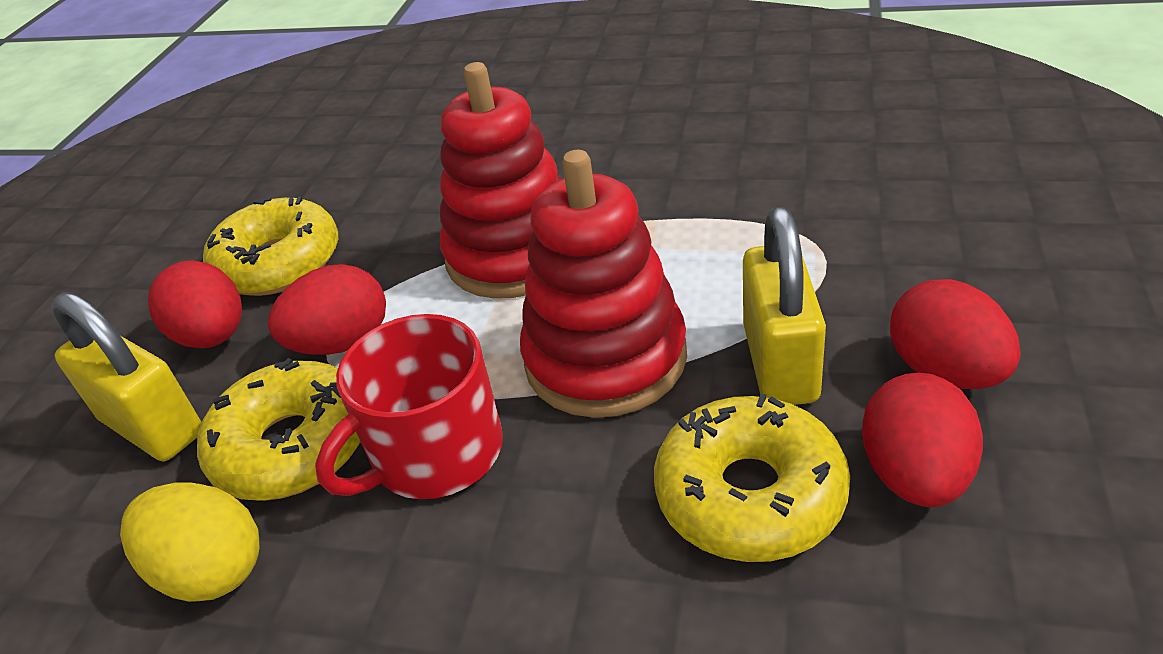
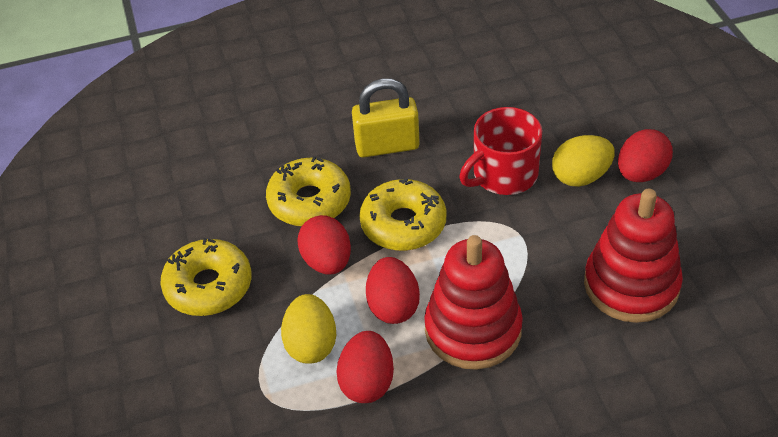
yellow egg: 1 -> 2
yellow padlock: 2 -> 1

